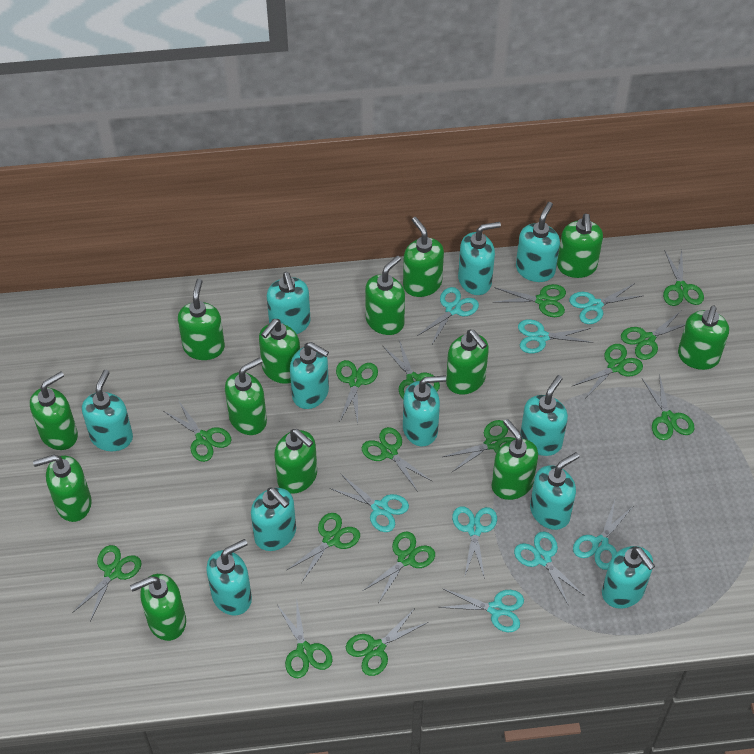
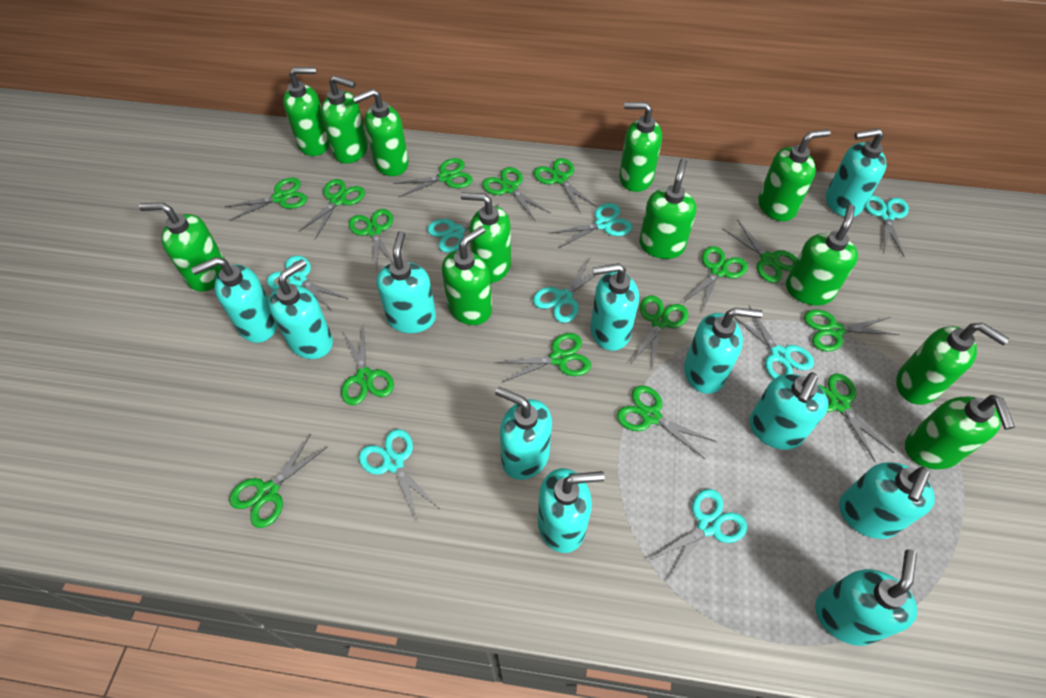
green soap dispenser: 13 -> 12

